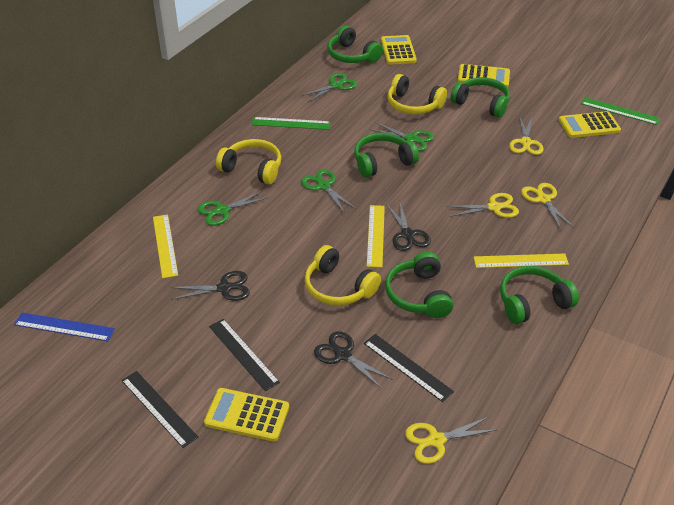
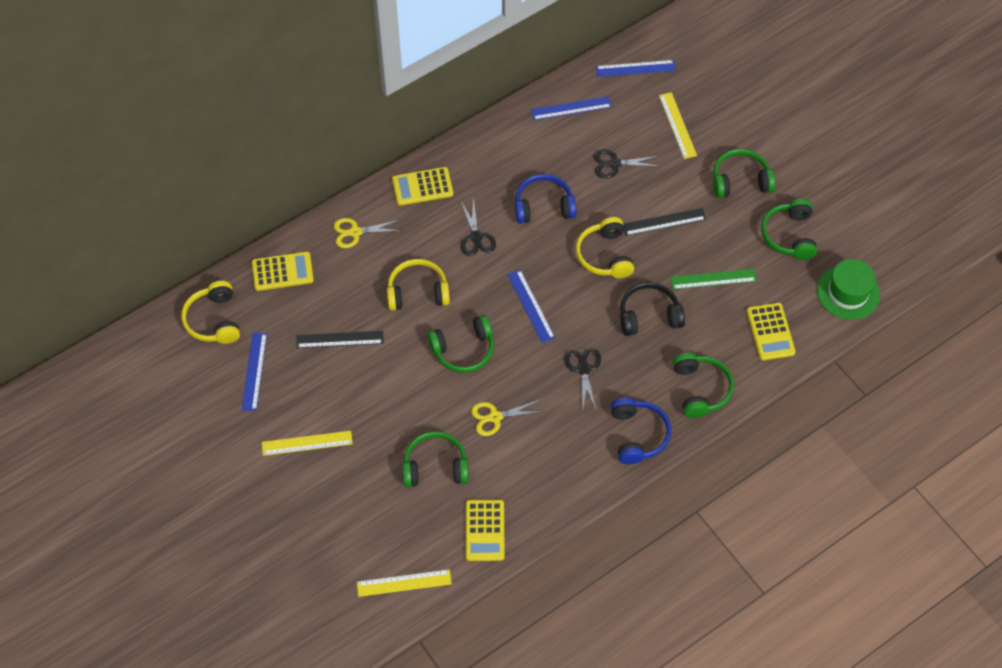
black headphones: 0 -> 1
black ruler: 3 -> 2
blue headphones: 0 -> 2
blue ruler: 1 -> 4
green hat: 0 -> 1
green ruler: 2 -> 1
green scissors: 4 -> 0
yellow scissors: 4 -> 2

